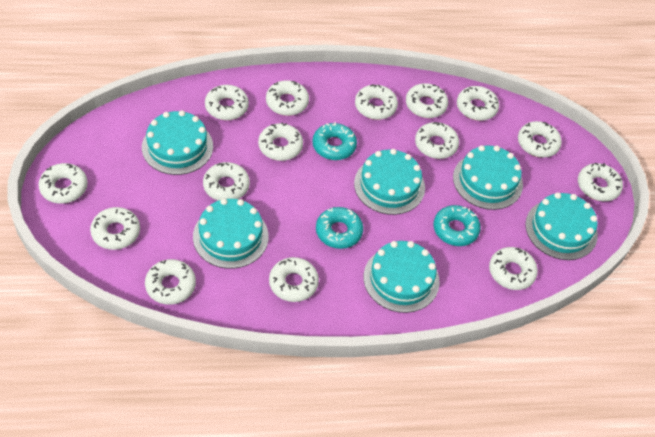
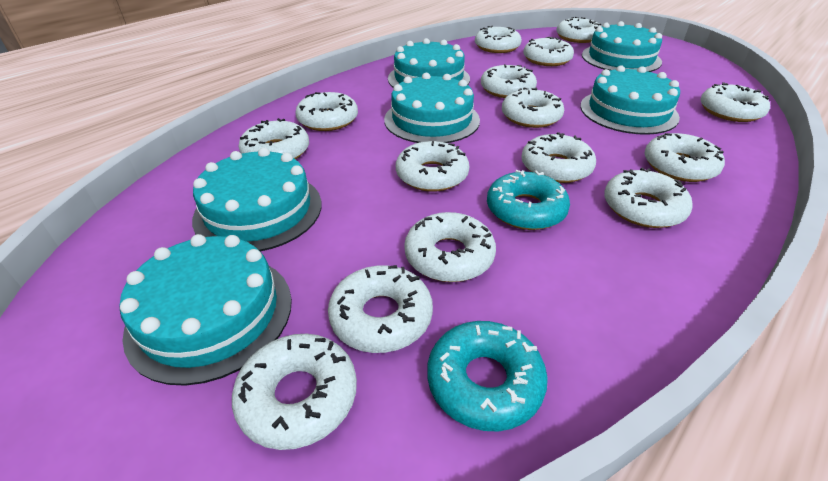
turquoise donut: 3 -> 2

